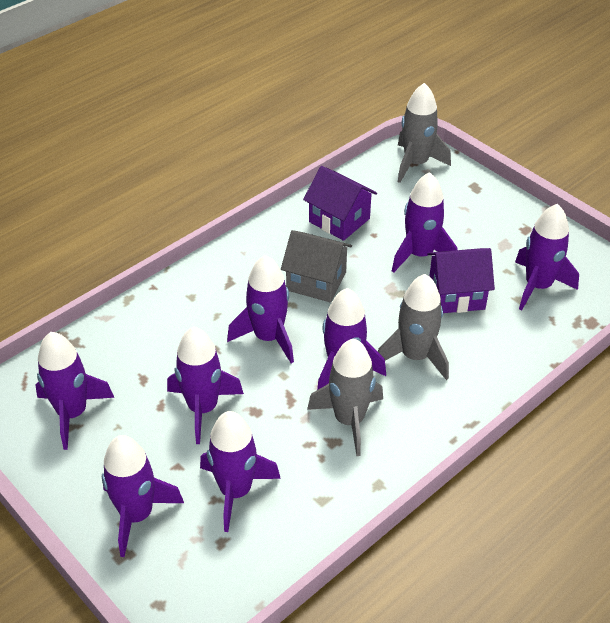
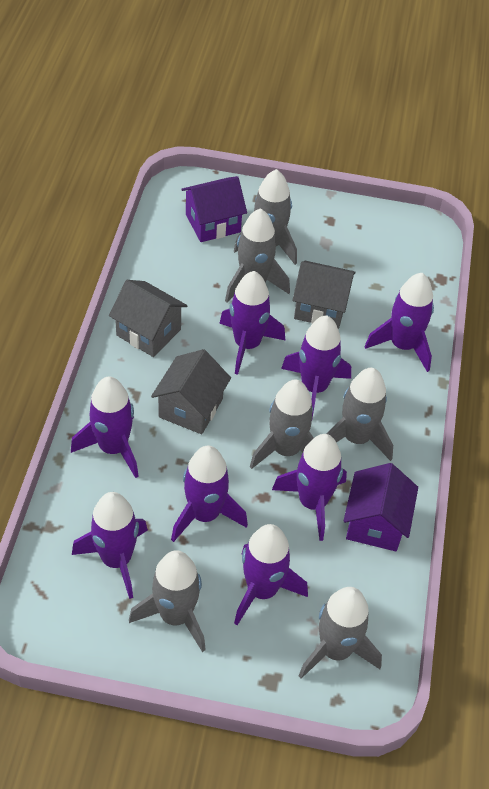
grey house: 1 -> 3
grey rocket: 3 -> 6

